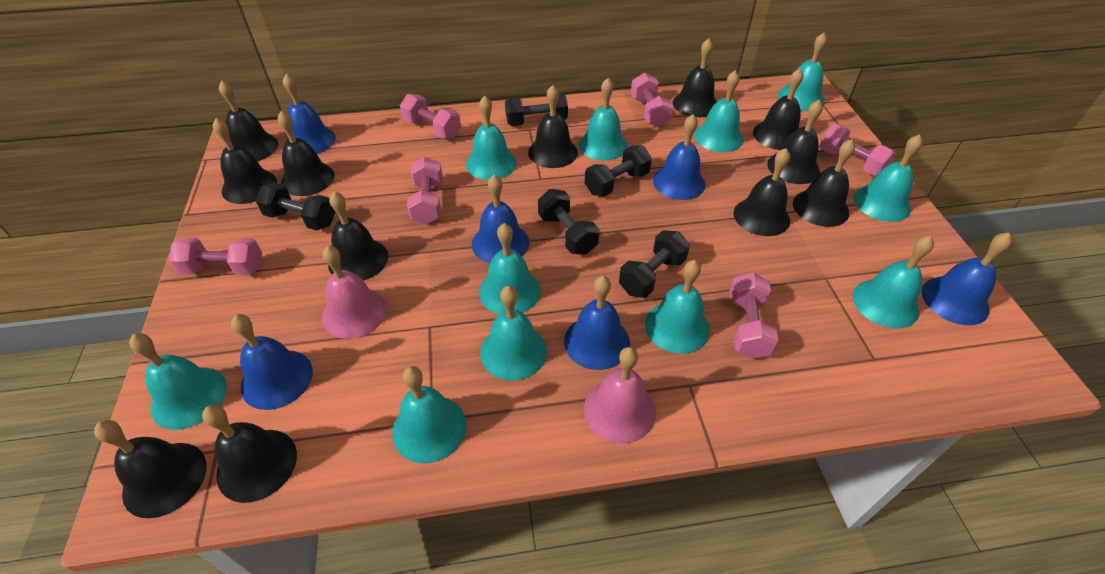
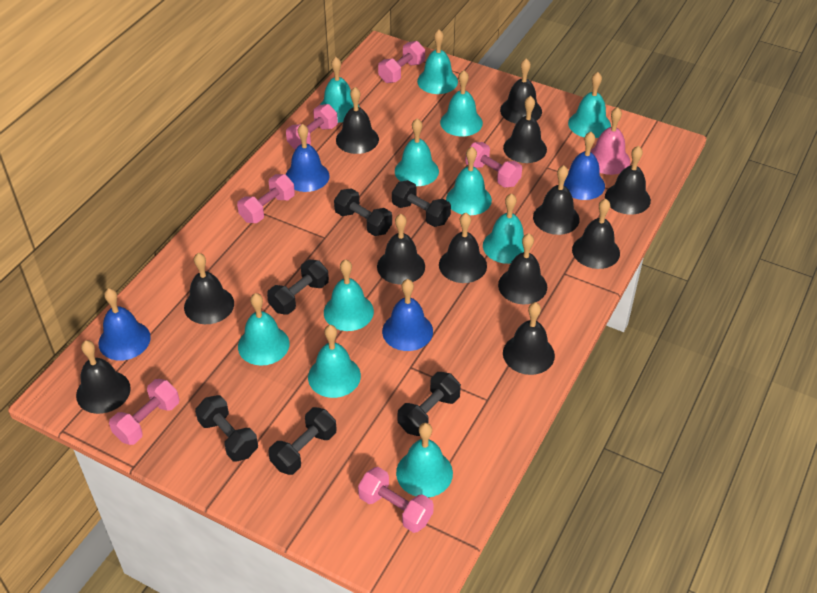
black dumbbell: 5 -> 6
blue bell: 6 -> 4
pink bell: 2 -> 1

